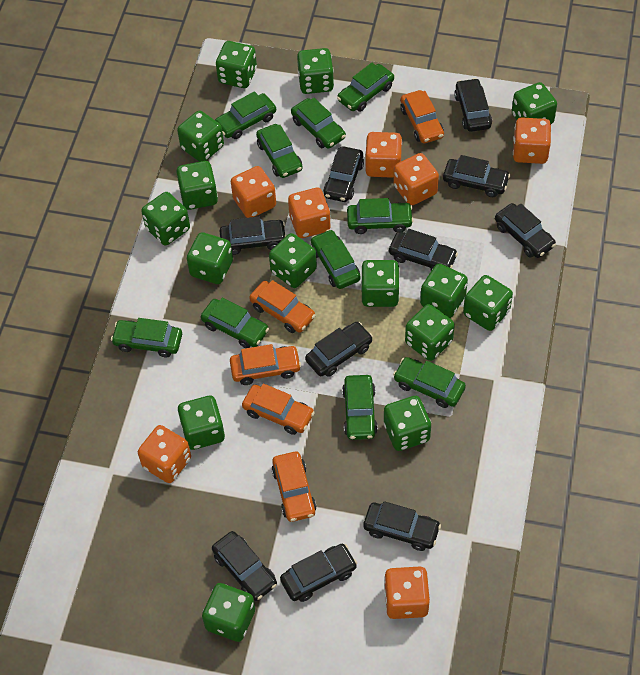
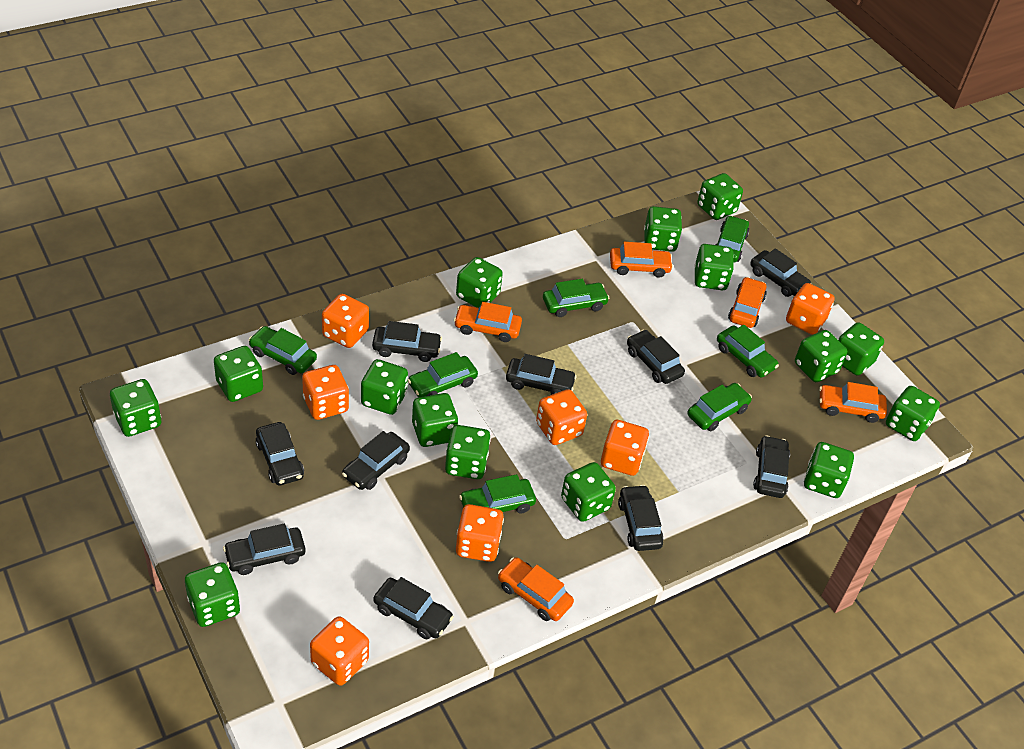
green car: 10 -> 7

